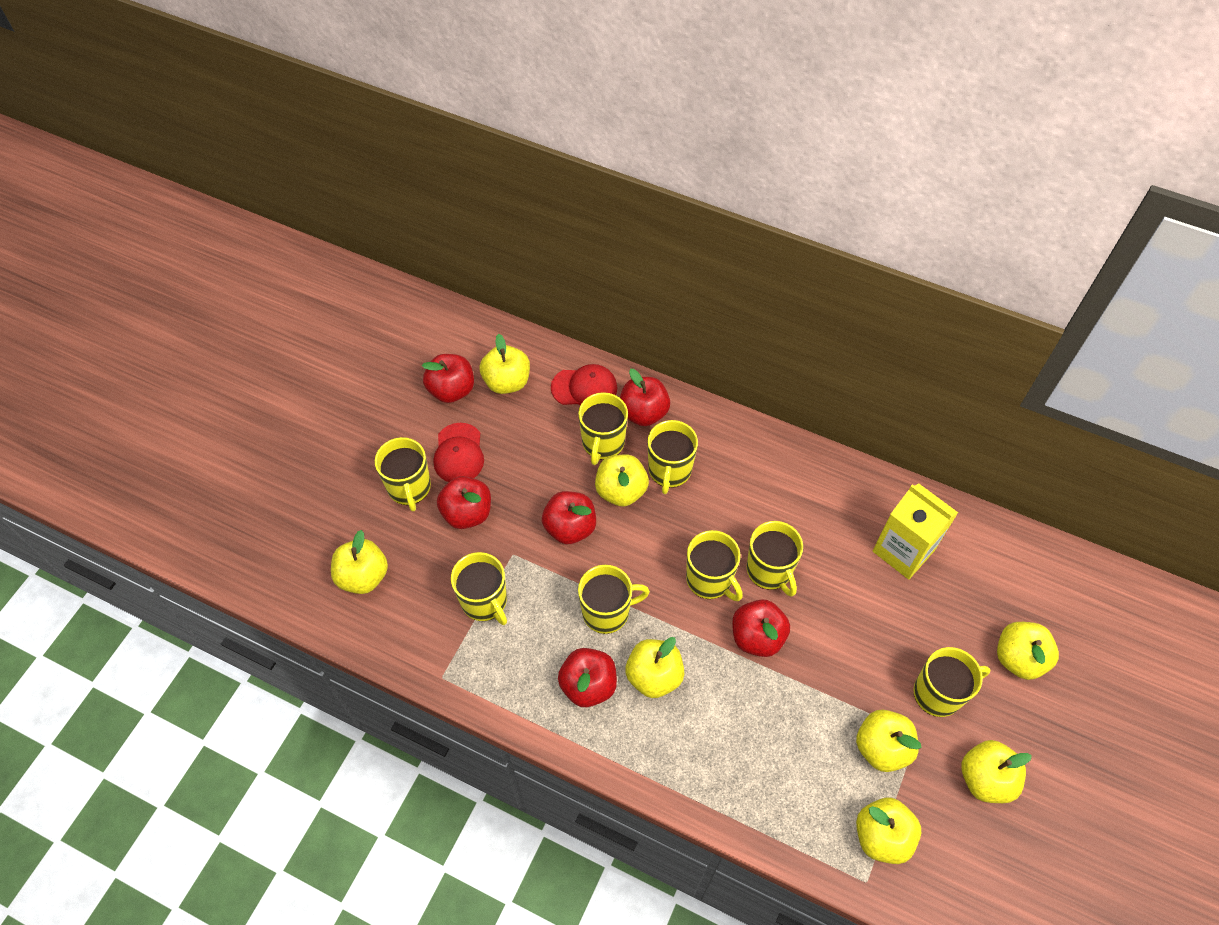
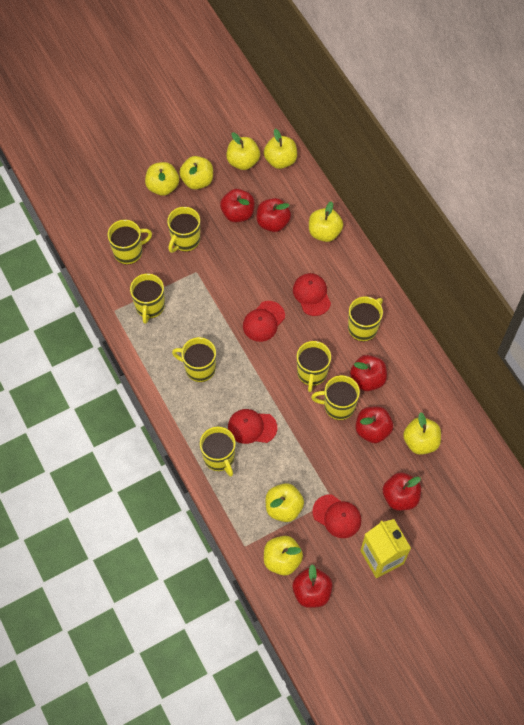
red cap: 2 -> 4

